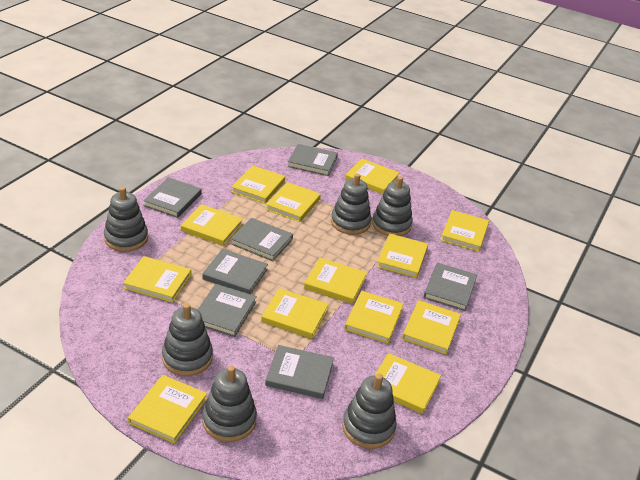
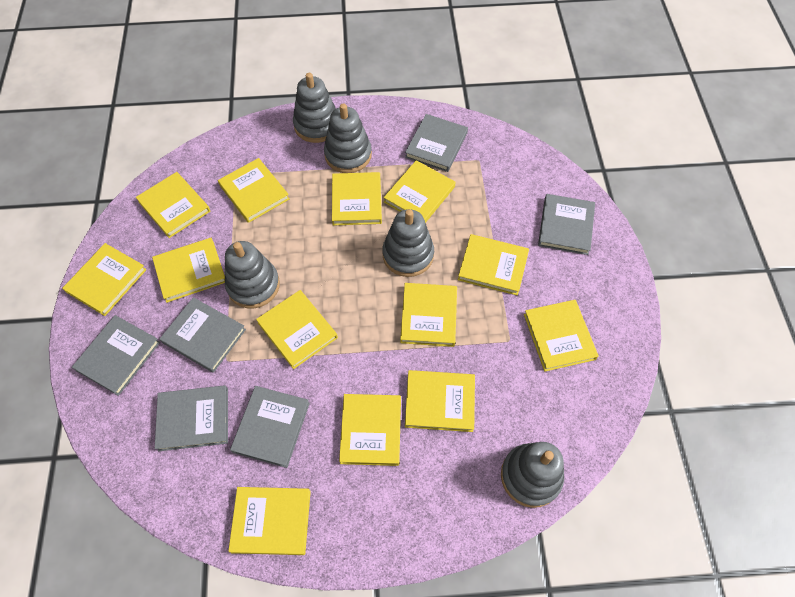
grey book: 7 -> 6
grey stacking toy: 6 -> 5

